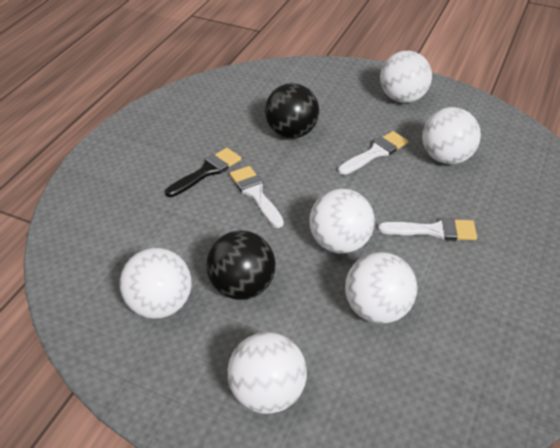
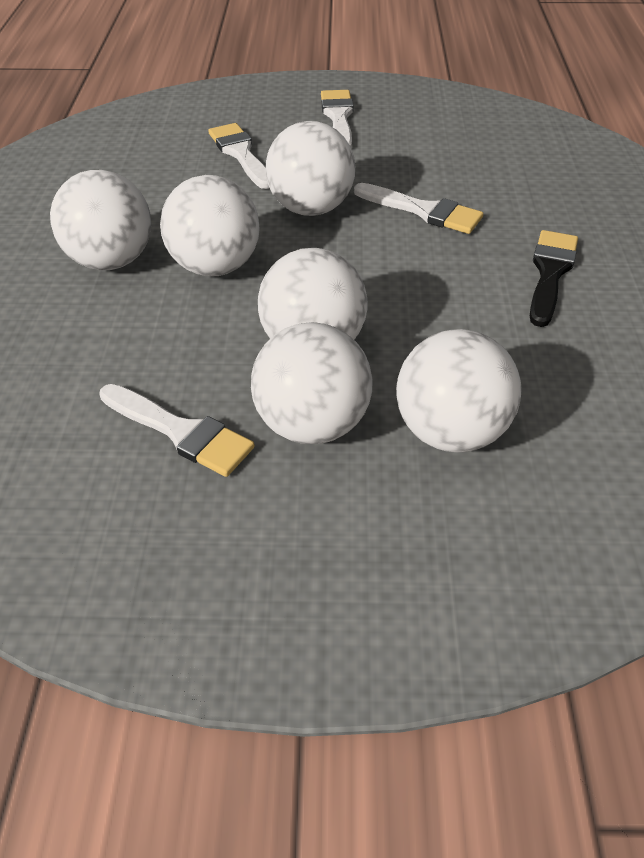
black ball: 2 -> 0
white brush: 3 -> 4

